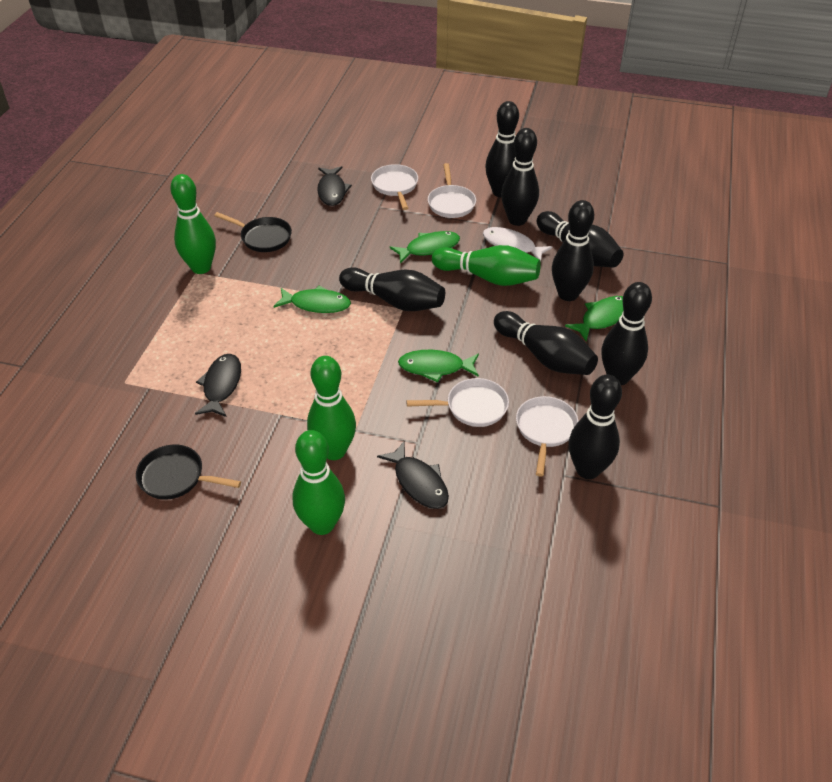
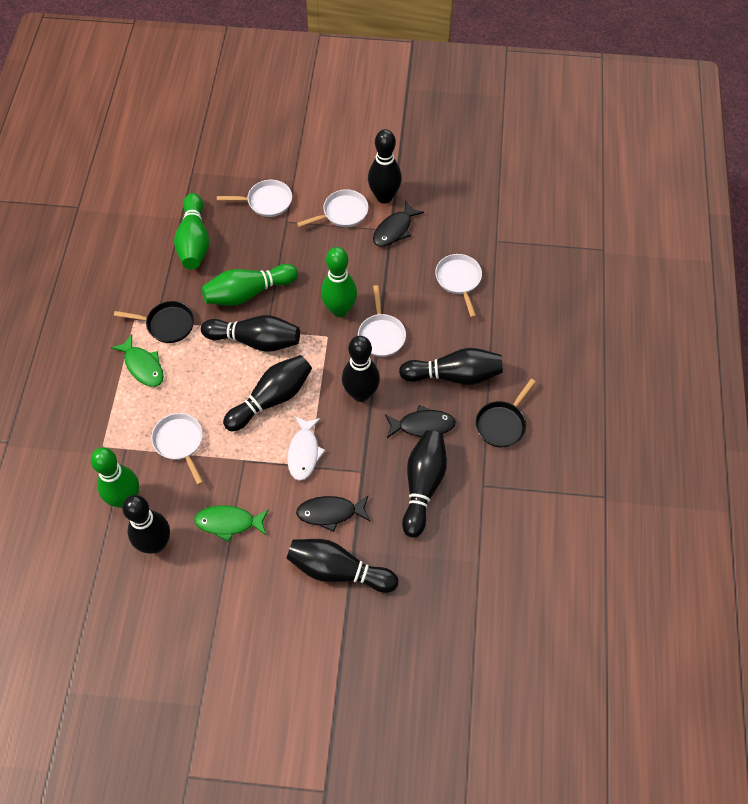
green fish: 4 -> 2
white pan: 4 -> 5

